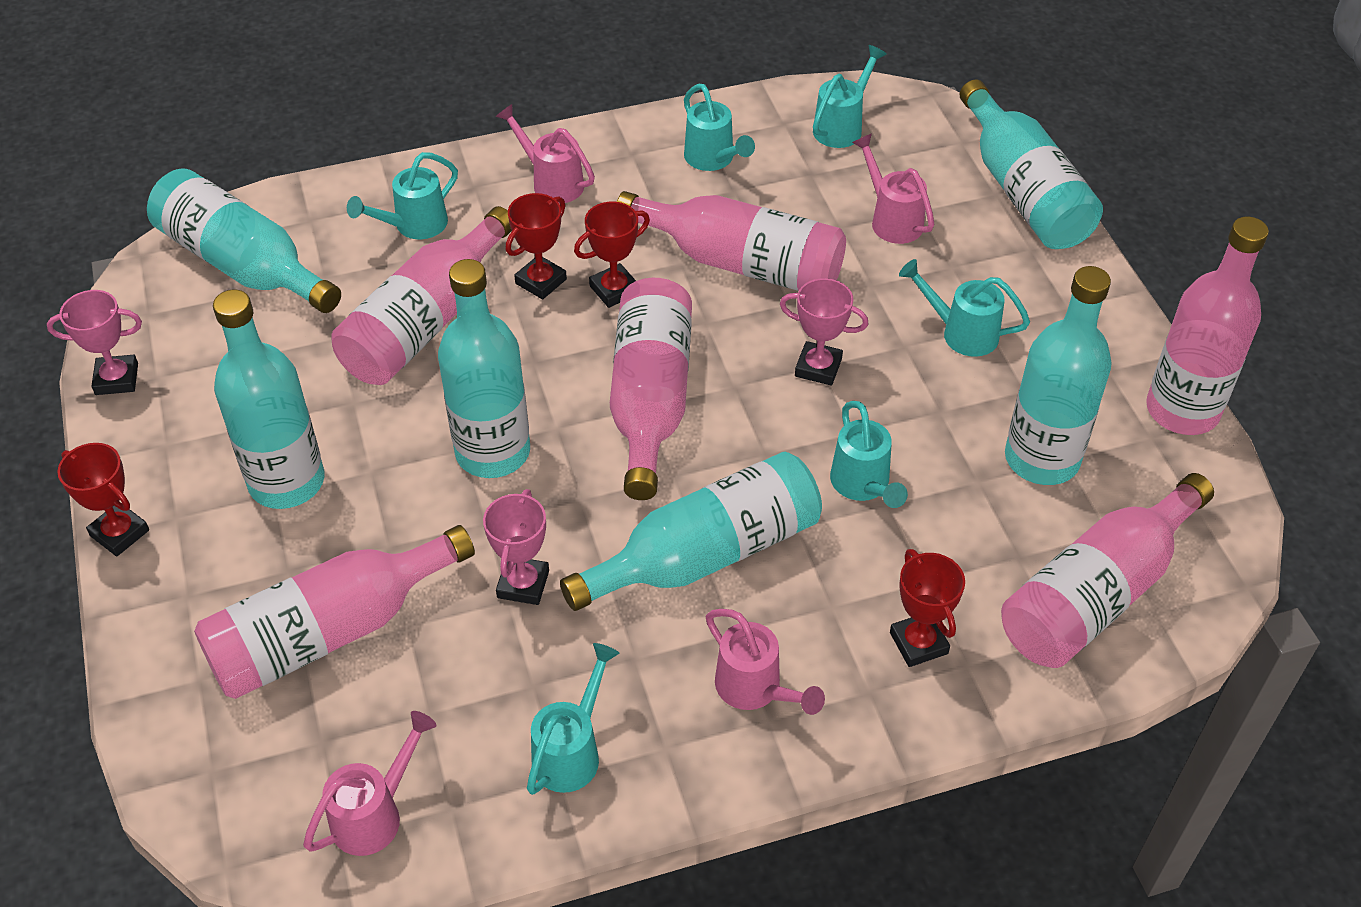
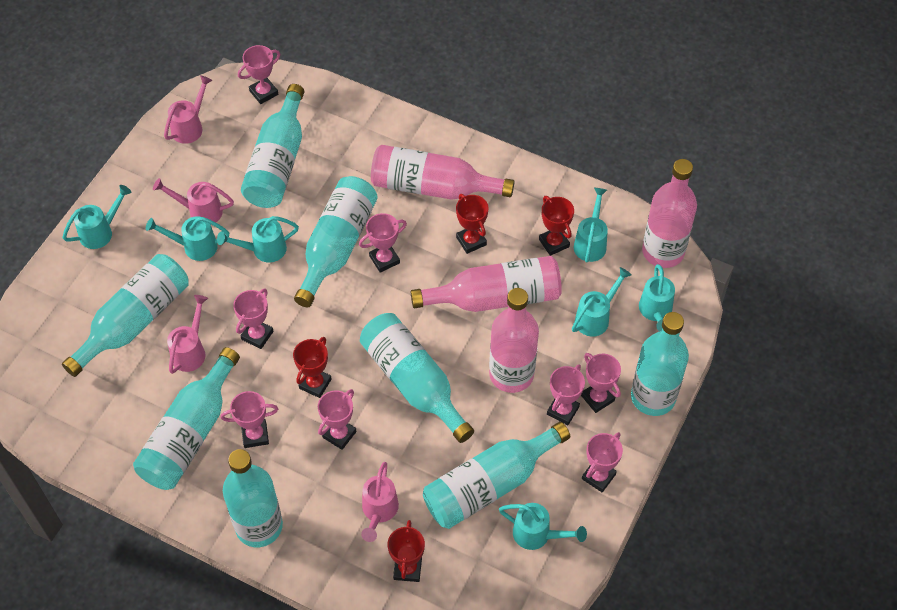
pink bottle: 6 -> 4
pink trophy: 3 -> 8
turquoise bottle: 6 -> 8
turquoise watering can: 6 -> 7

